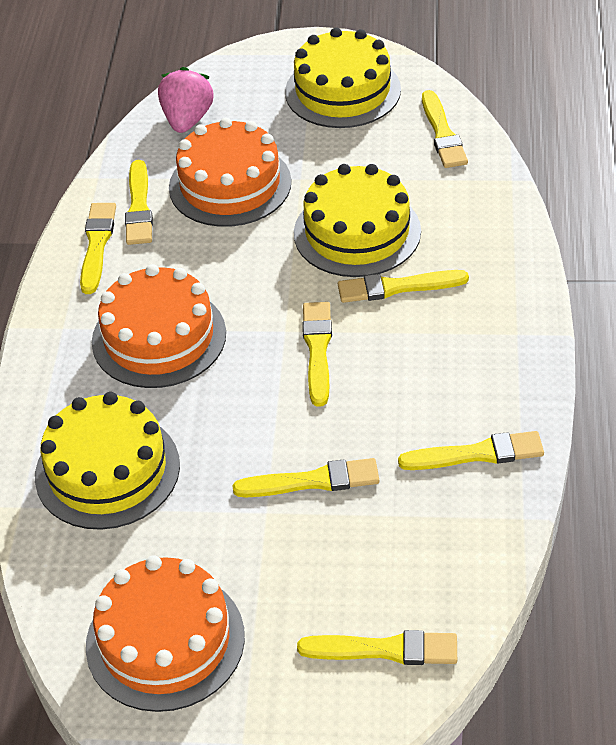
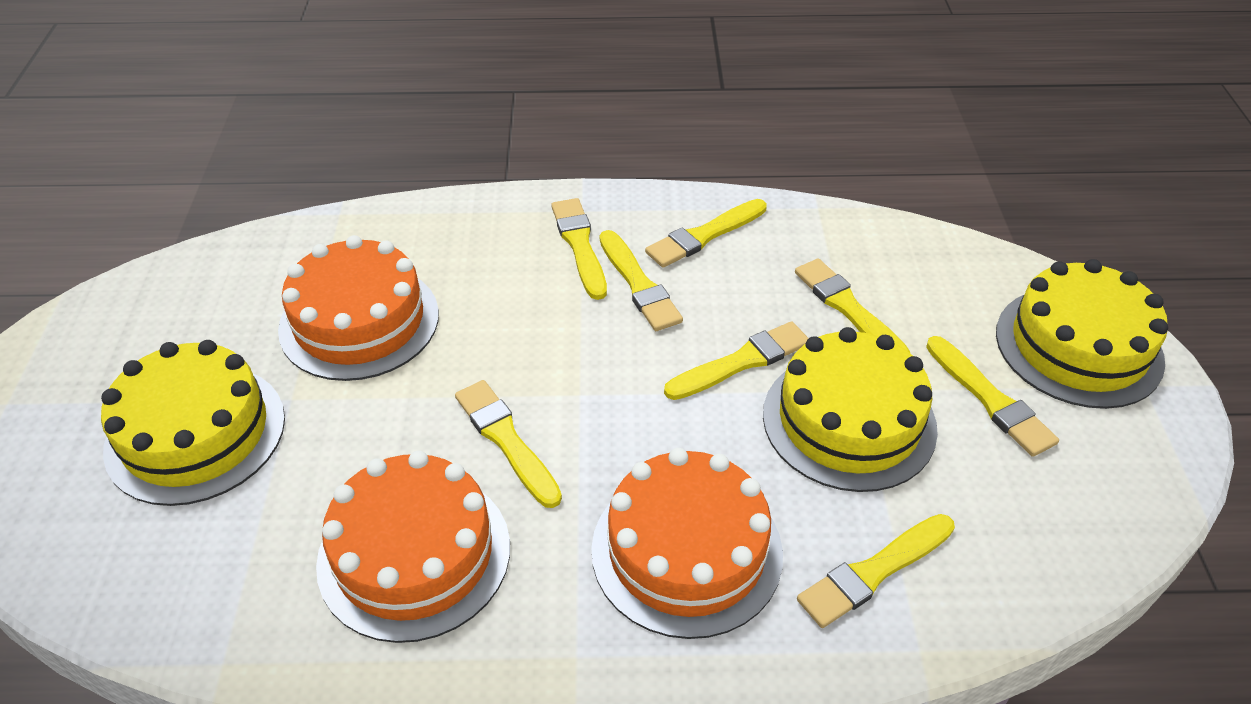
pink strawberry: 1 -> 0

